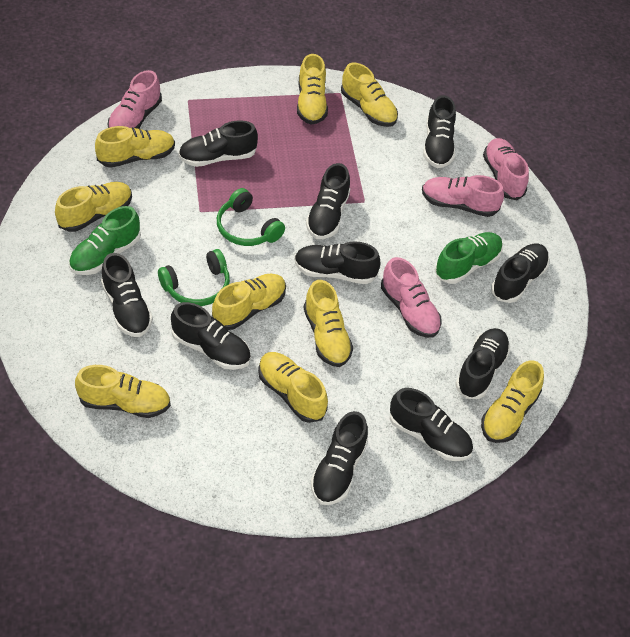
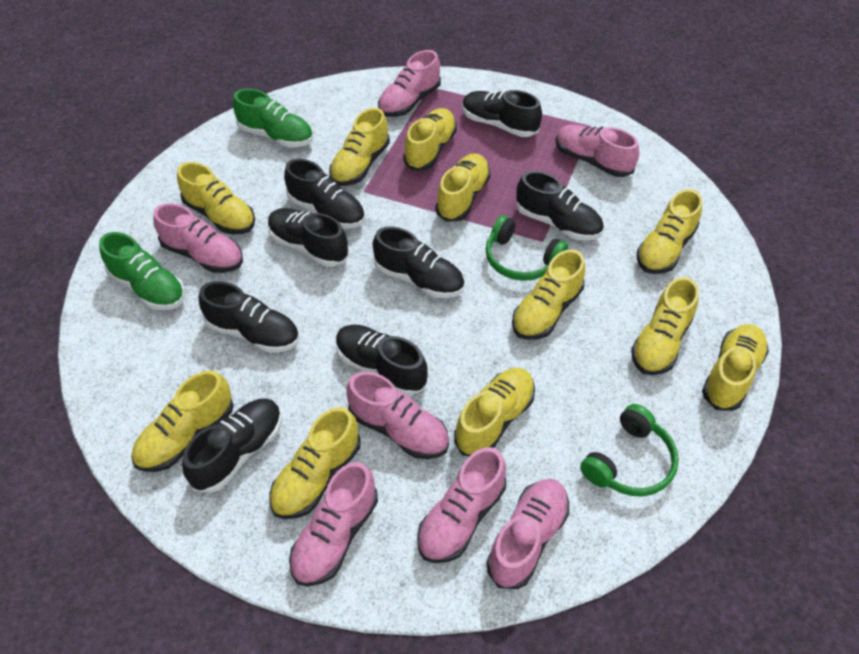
black shoe: 10 -> 8
pink shoe: 4 -> 7
yellow shoe: 9 -> 11

